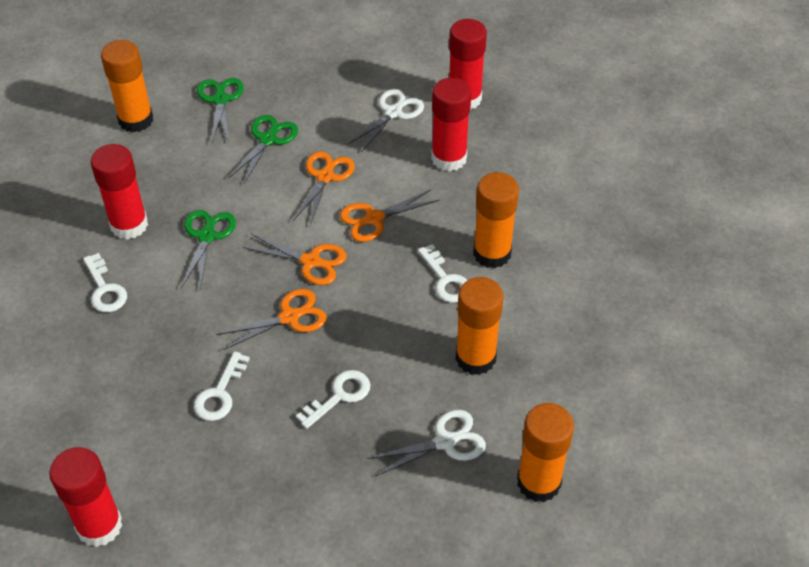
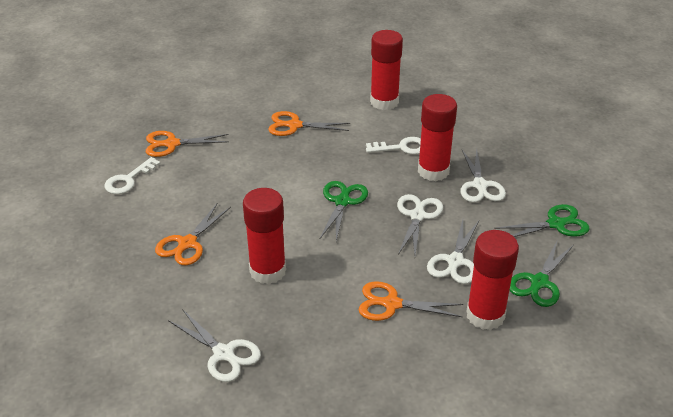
orange glue stick: 4 -> 0
white key: 4 -> 2
white scissors: 2 -> 4

